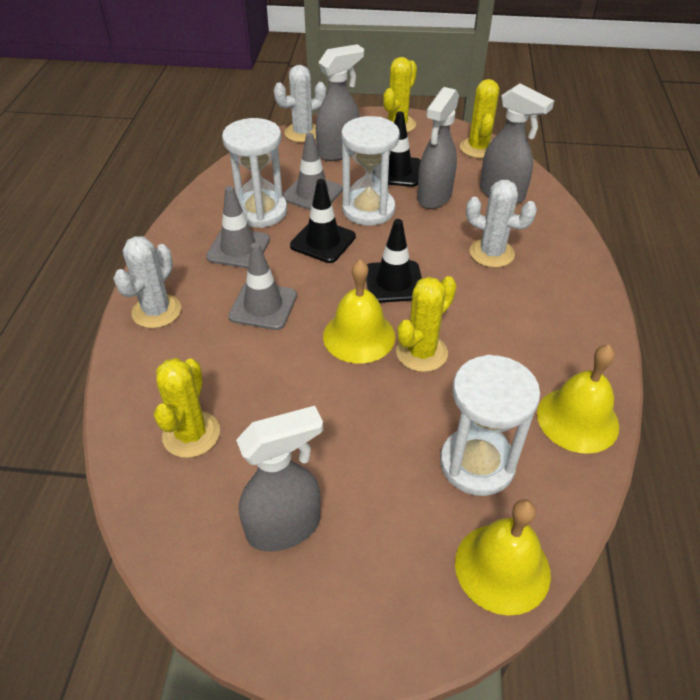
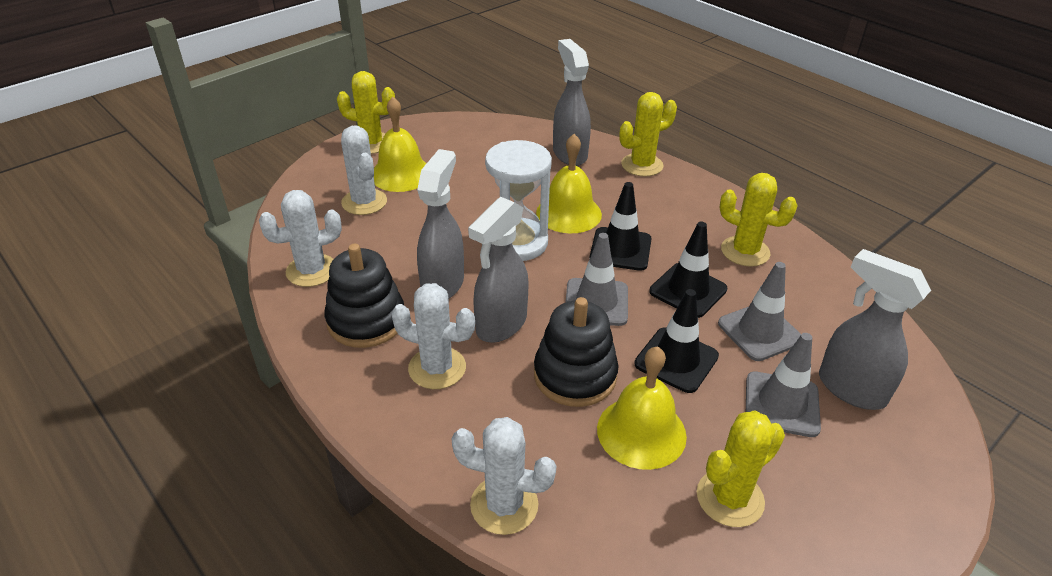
black stacking toy: 0 -> 2
white cactus: 3 -> 4
white hourglass: 3 -> 1

